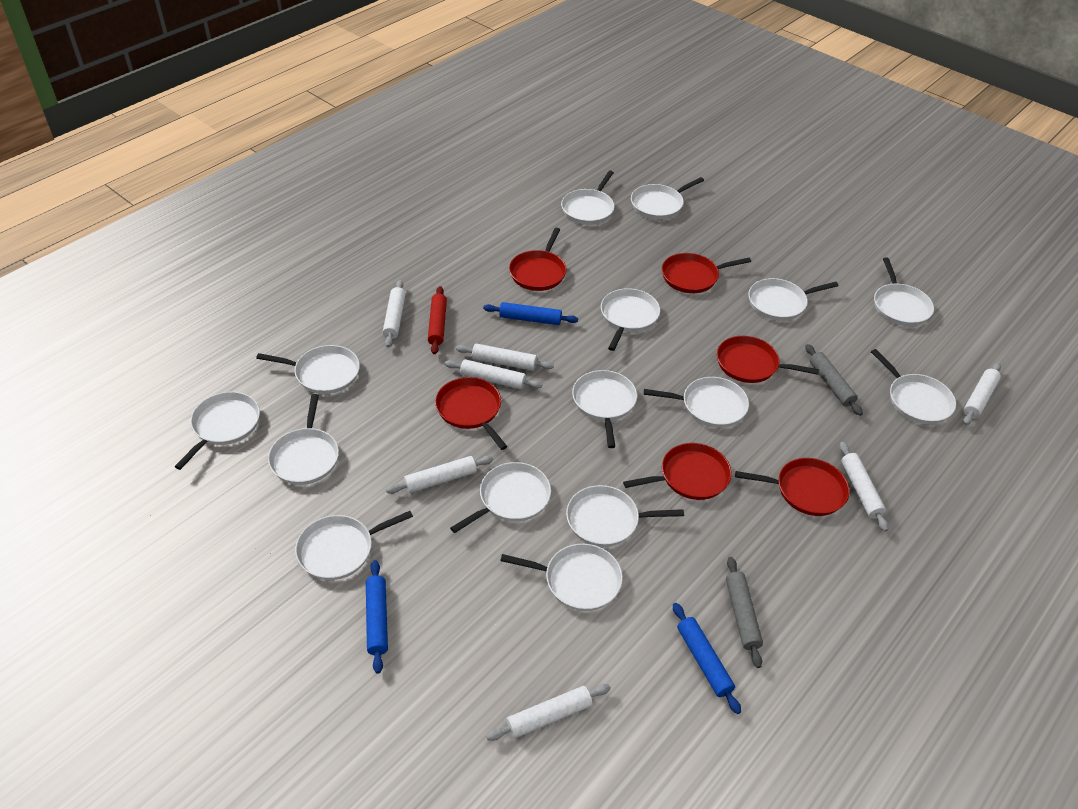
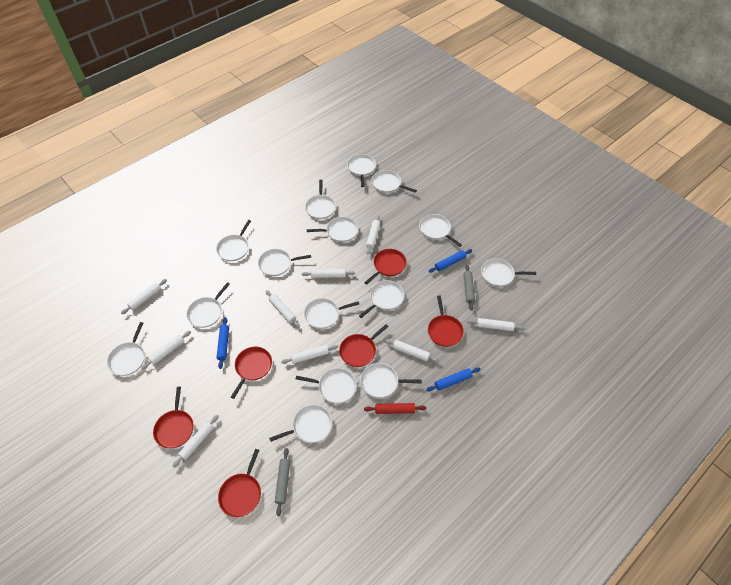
white rolling pin: 7 -> 9

